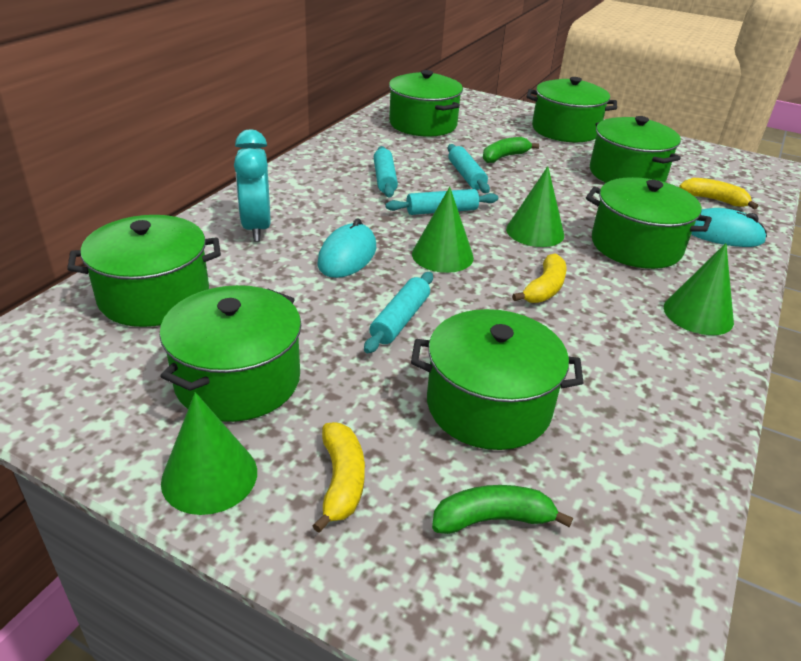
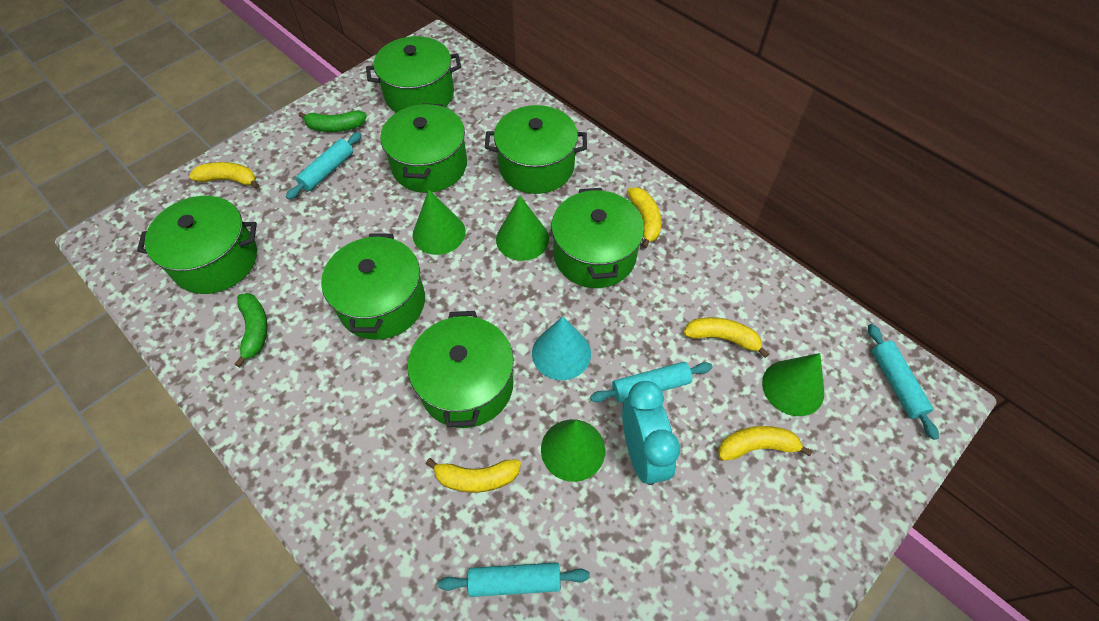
turquoise cone: 0 -> 1
turquoise mouse: 2 -> 0
yellow banana: 3 -> 5

